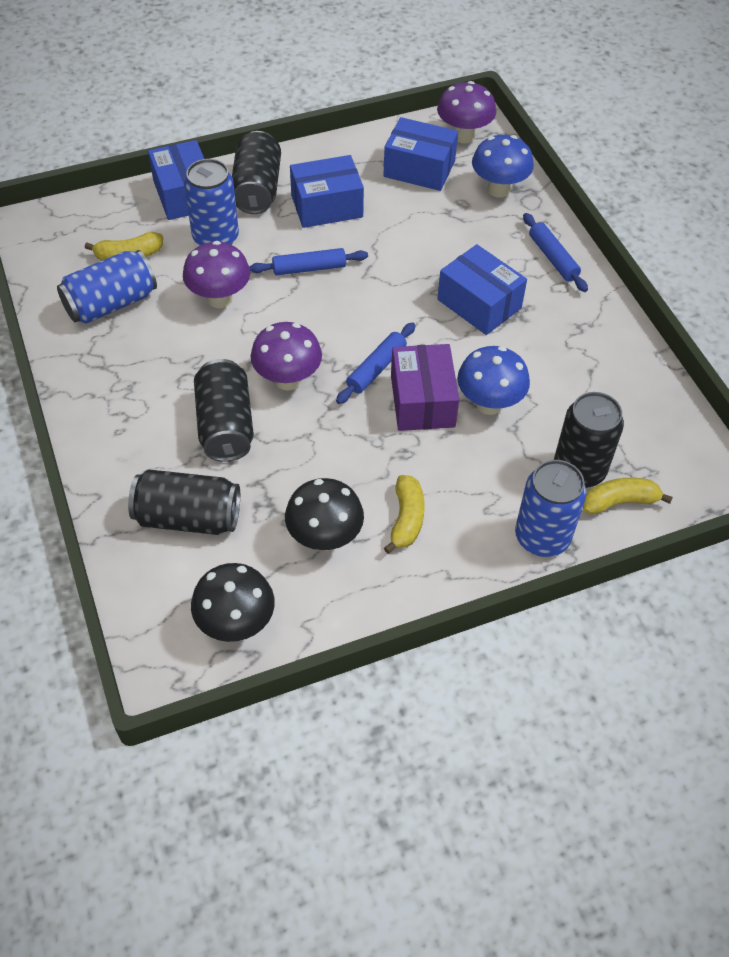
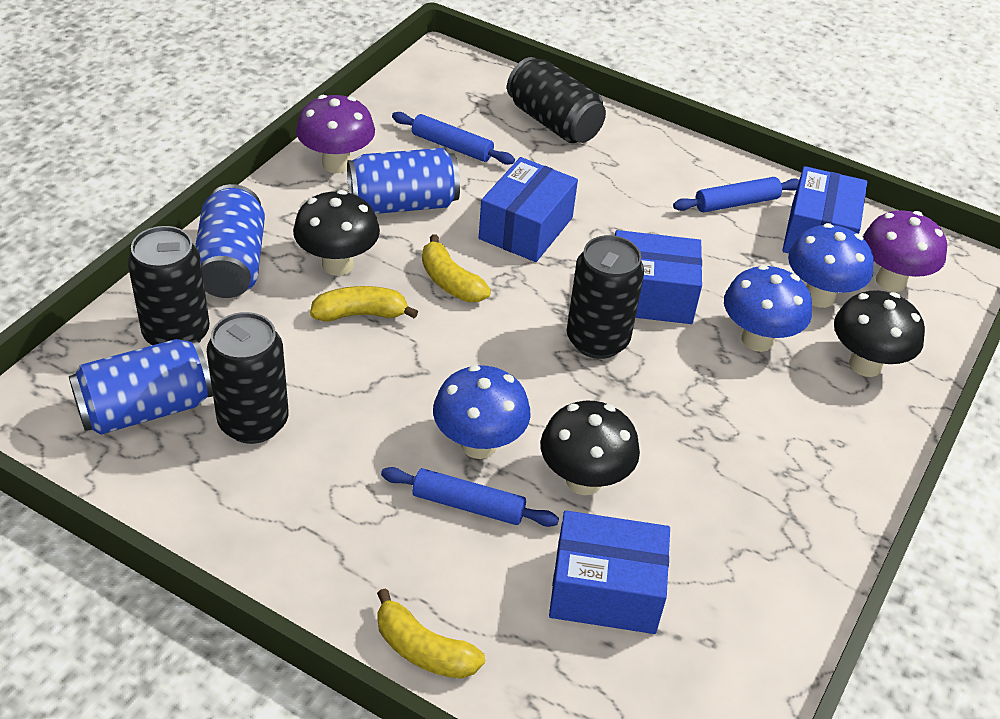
black mushroom: 2 -> 3
blue mushroom: 2 -> 3
purple box: 1 -> 0
purple mushroom: 3 -> 2

